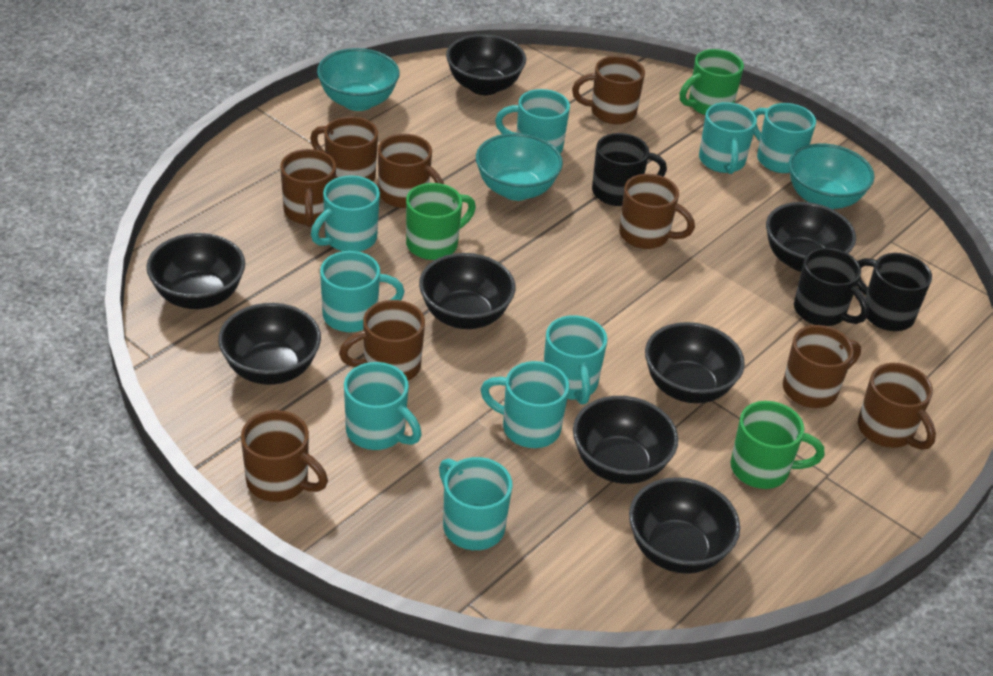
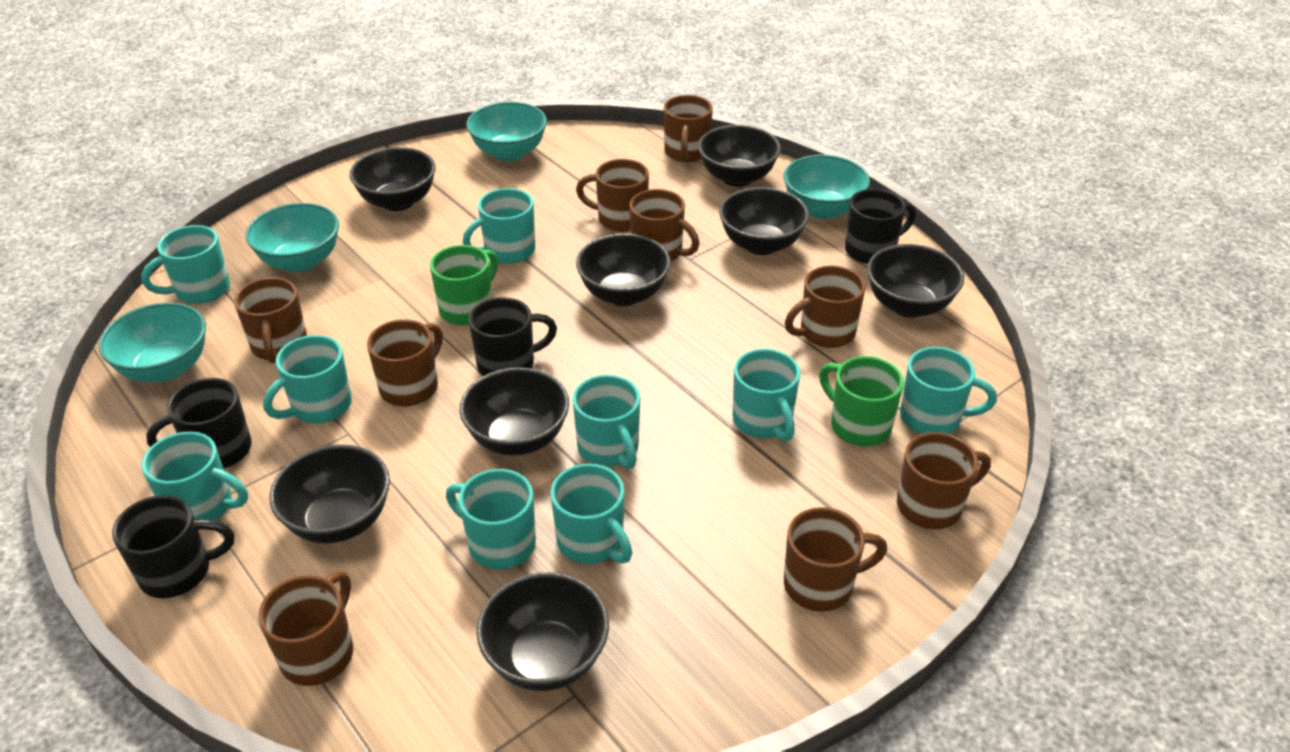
black mug: 3 -> 4
green mug: 3 -> 2
turquoise bowl: 3 -> 4

